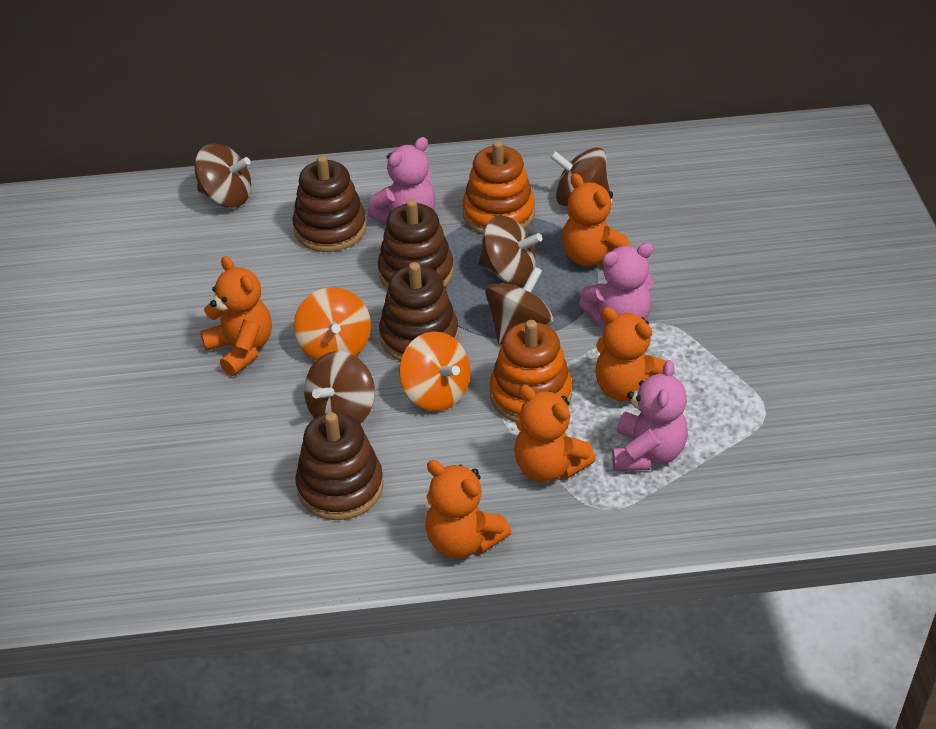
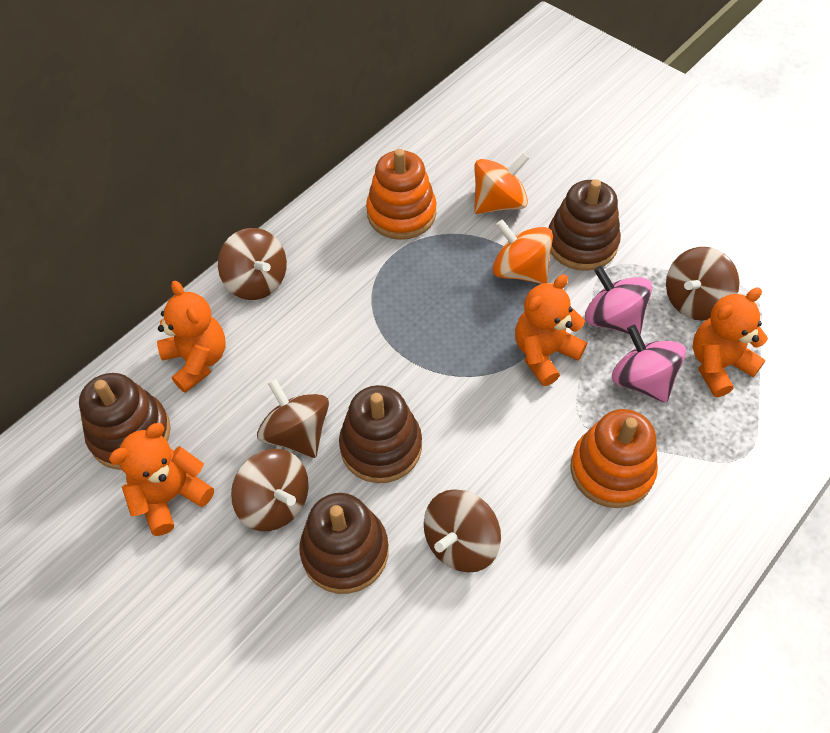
orange teddy bear: 5 -> 4
pink spinning top: 0 -> 2
pink teddy bear: 3 -> 0

